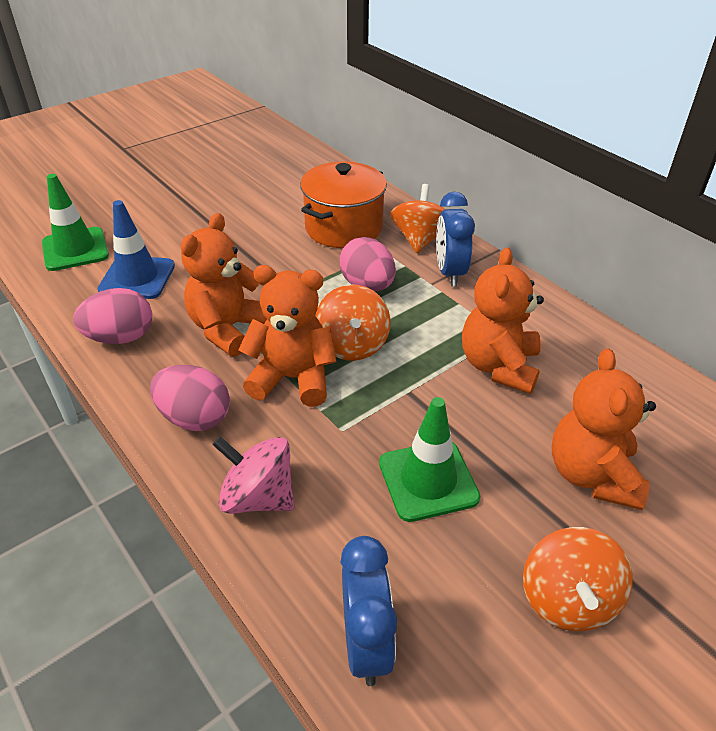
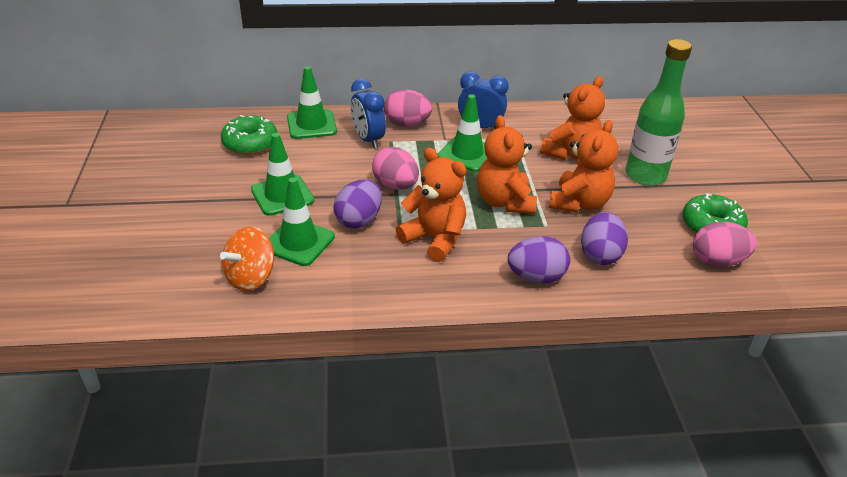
blue traffic cone: 1 -> 0
green bottle: 0 -> 1
green donut: 0 -> 2
green traffic cone: 2 -> 4
orange pot: 1 -> 0
orange spinning top: 3 -> 1
pink spinning top: 1 -> 0
purple egg: 0 -> 3

